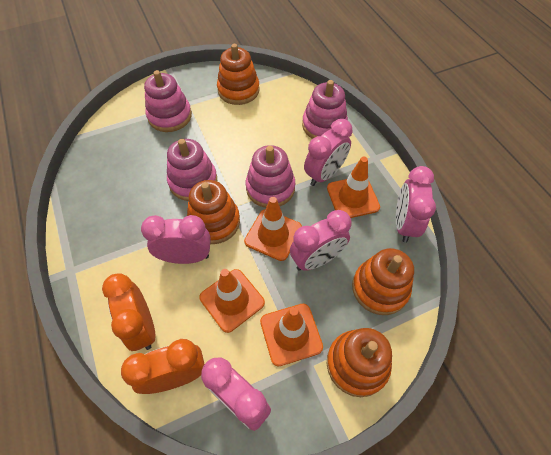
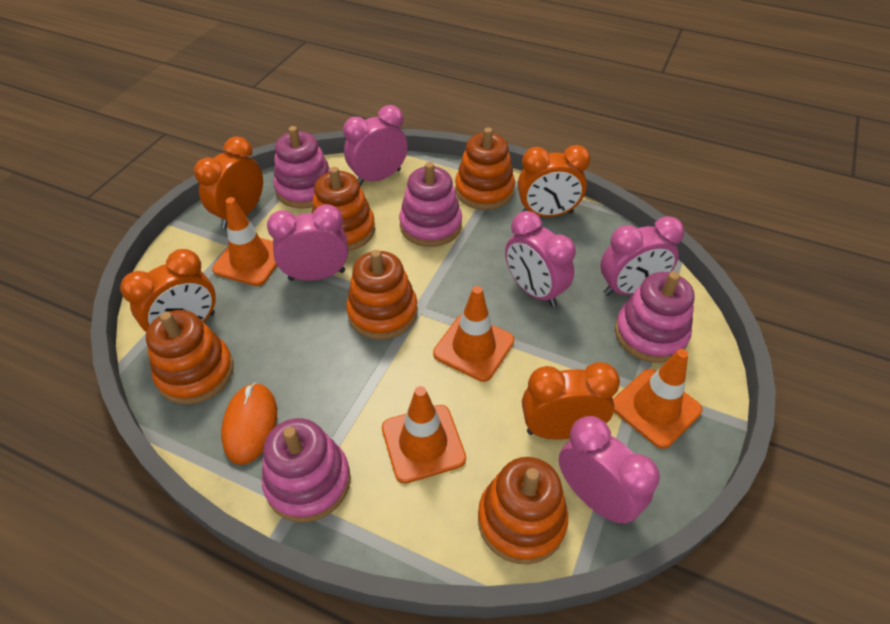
orange clock: 2 -> 4
orange mouse: 0 -> 1
orange stacking toy: 4 -> 5

